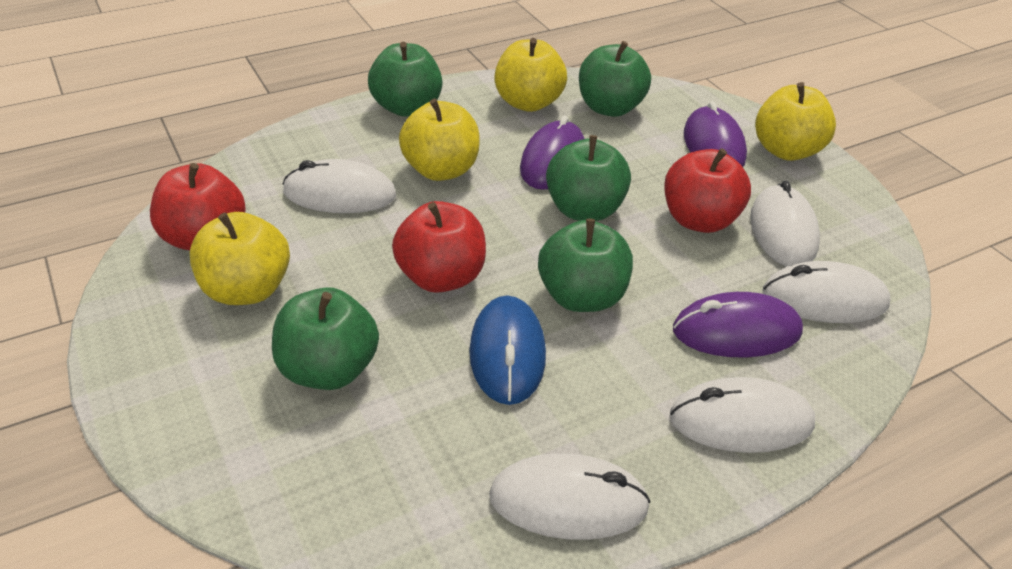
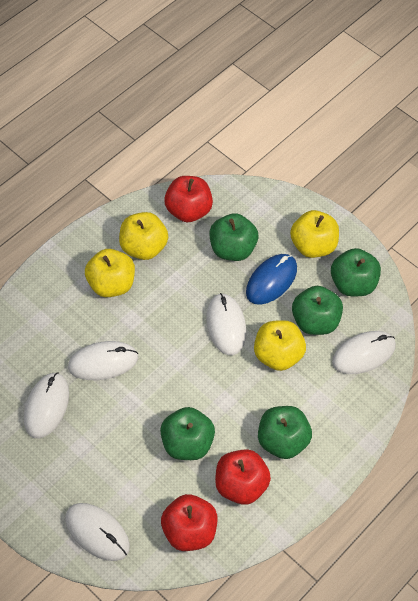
purple mouse: 3 -> 0

